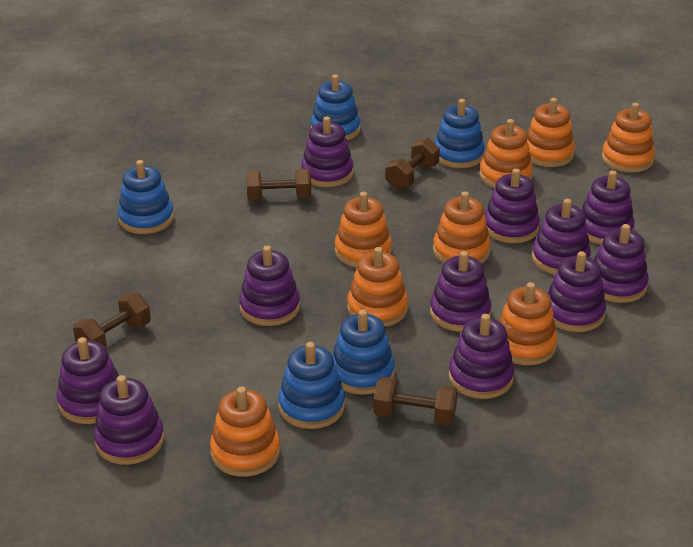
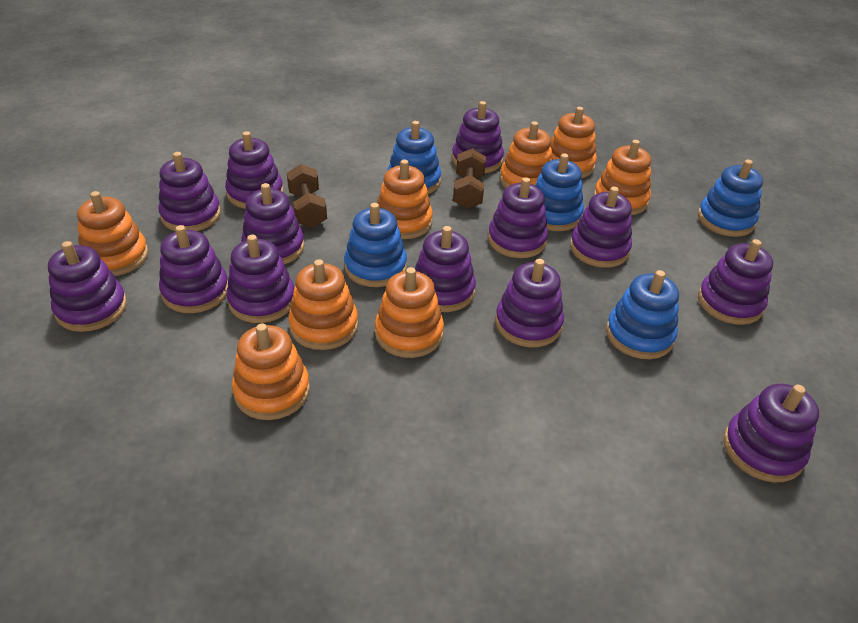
brown dumbbell: 4 -> 2
purple stacking toy: 11 -> 13

